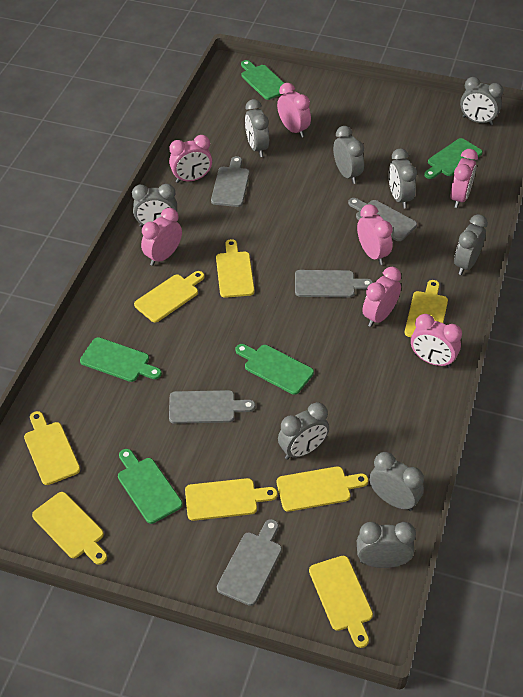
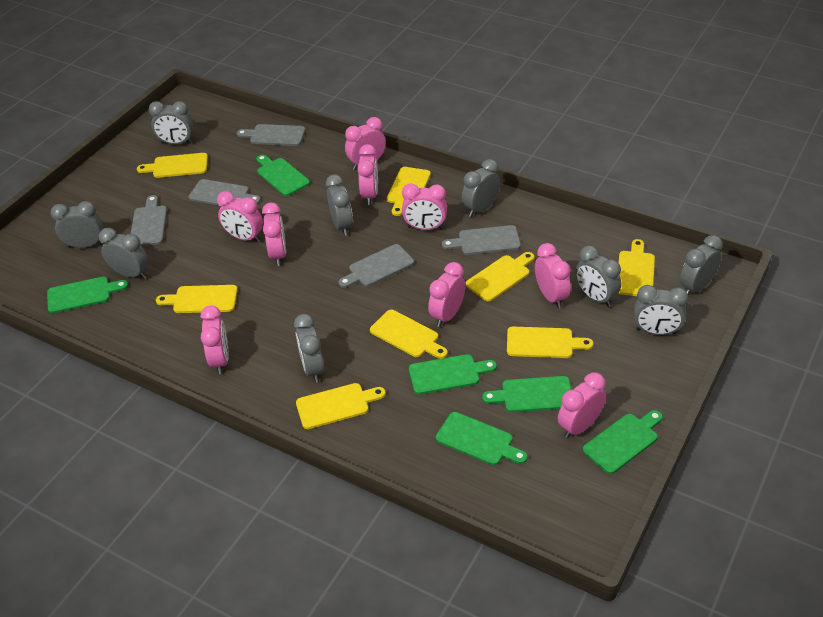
green cutting board: 5 -> 6
pink clock: 7 -> 9

